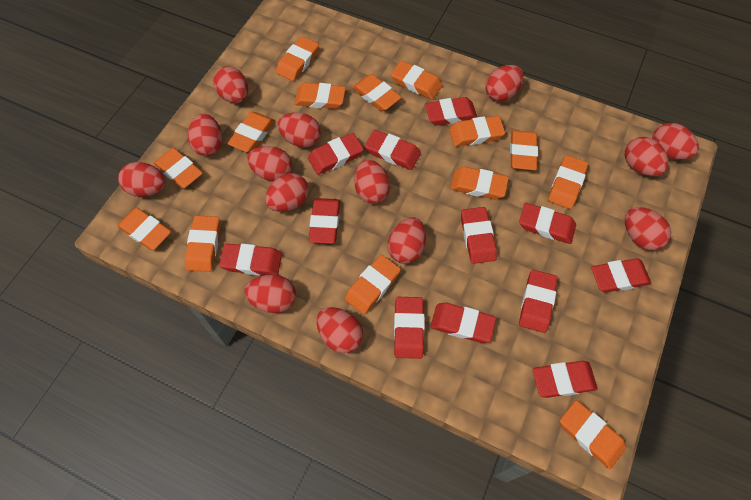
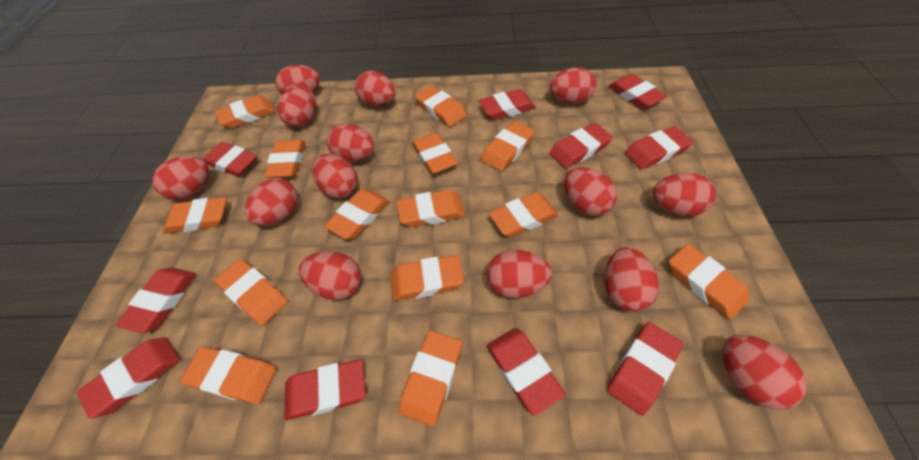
red eraser: 12 -> 10

